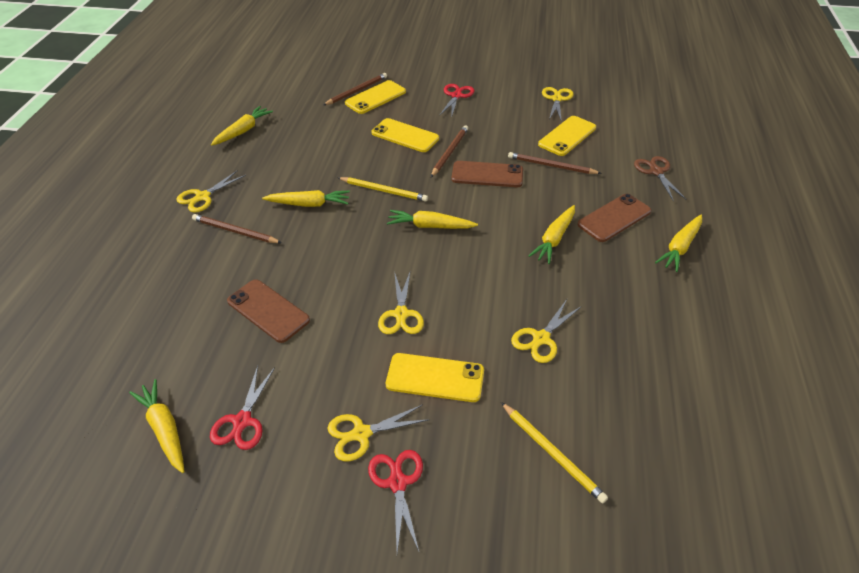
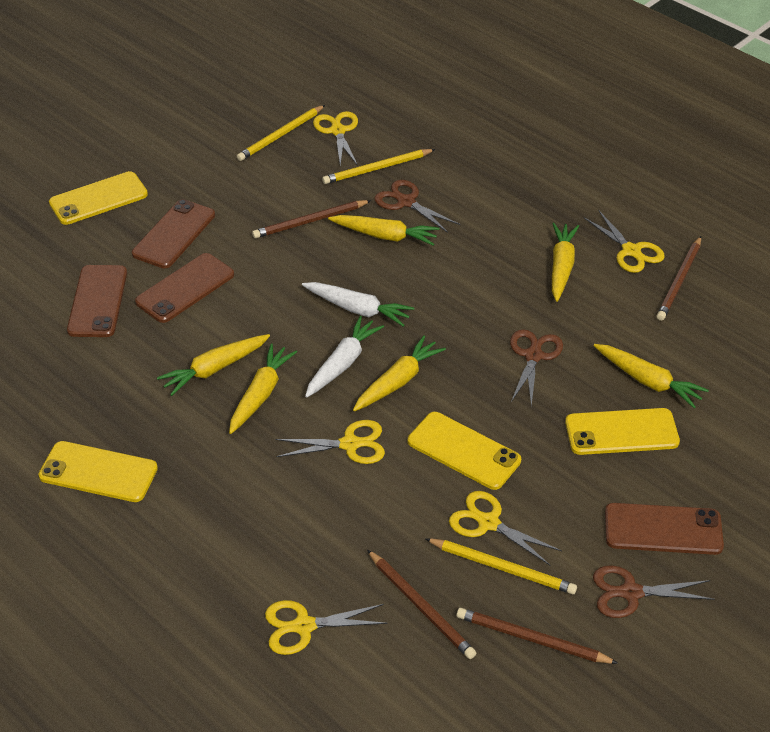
brown phone: 3 -> 4
brown scissors: 1 -> 3
red scissors: 3 -> 0
white carrot: 0 -> 2
yellow pencil: 2 -> 3

